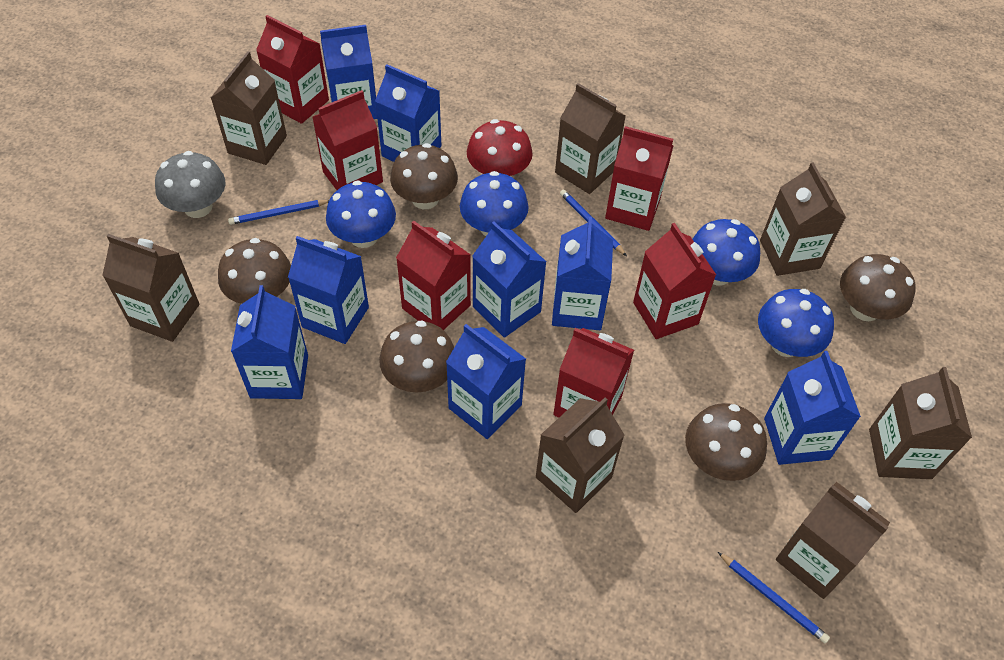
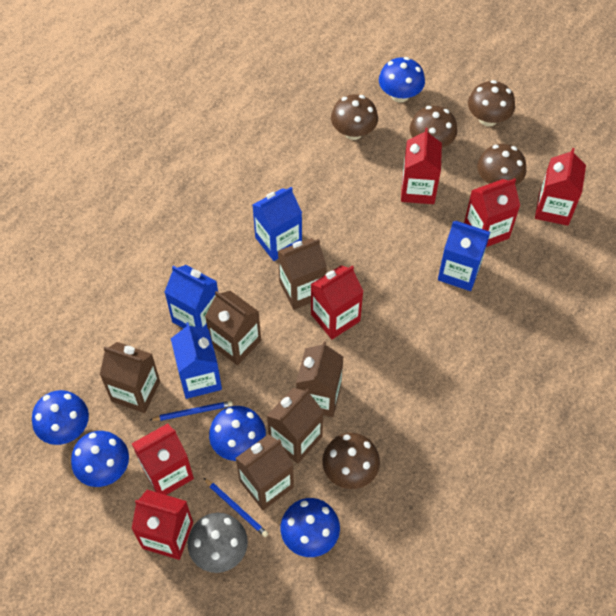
blue carton: 8 -> 4
blue mushroom: 4 -> 5
blue pencil: 3 -> 2
brown carton: 7 -> 6
red mushroom: 1 -> 0

